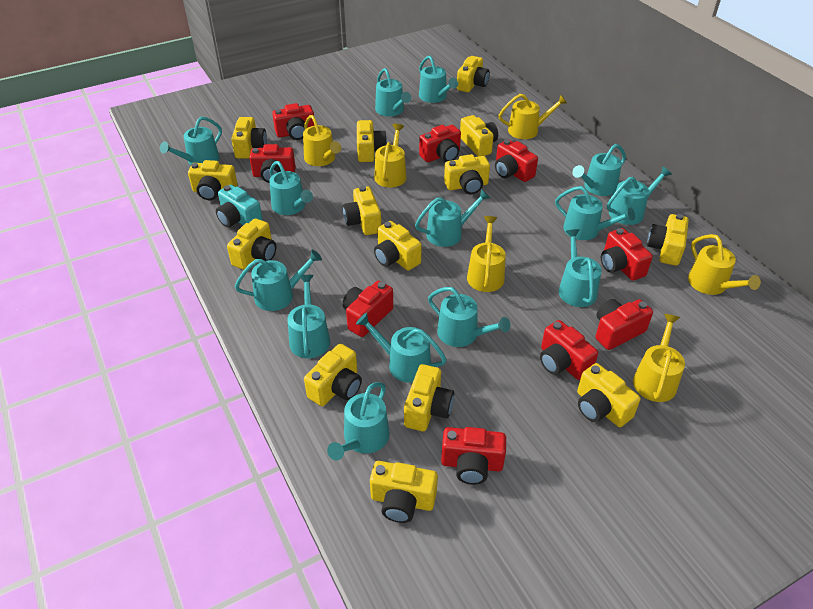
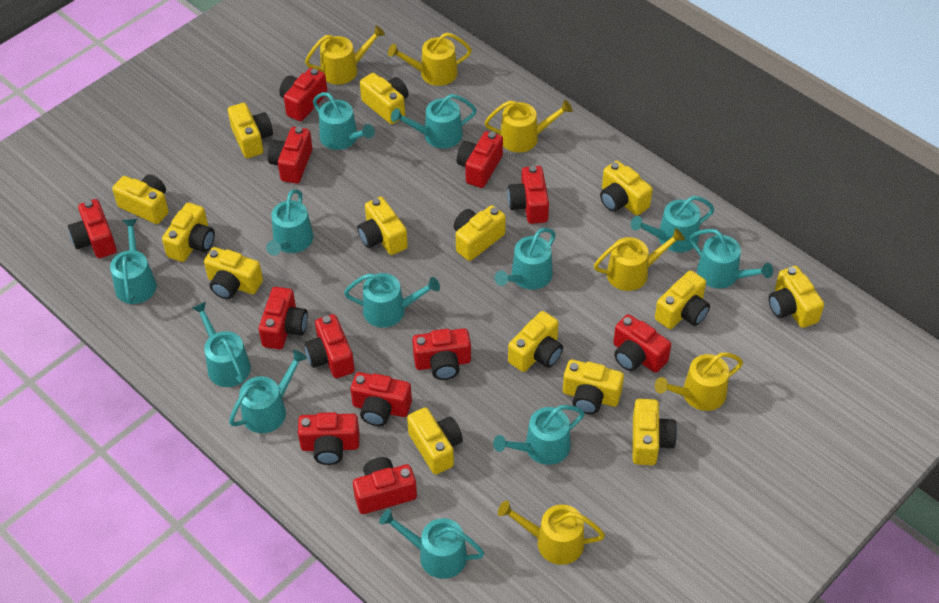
red camera: 9 -> 12
turquoise camera: 1 -> 0
turquoise watering can: 14 -> 12

